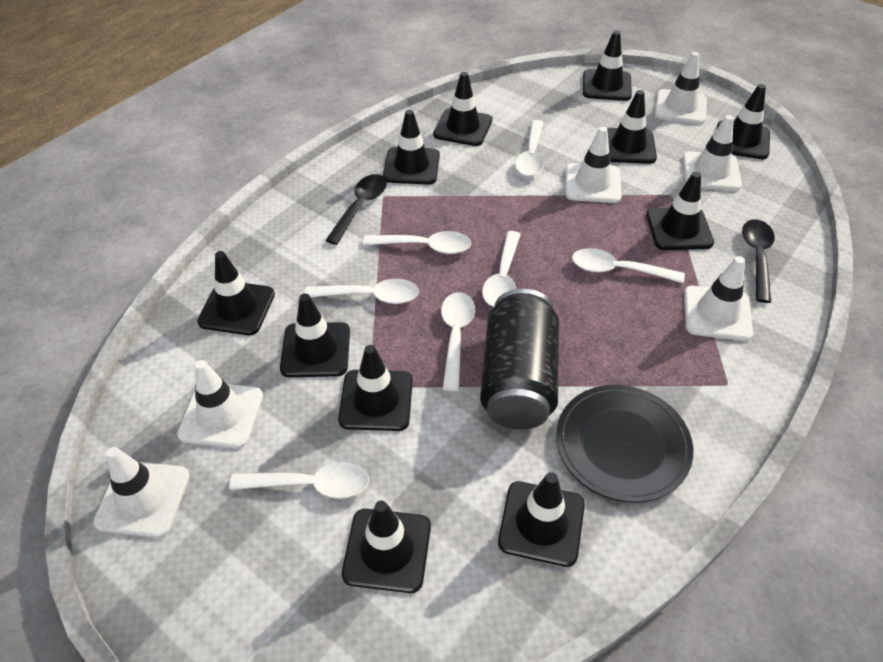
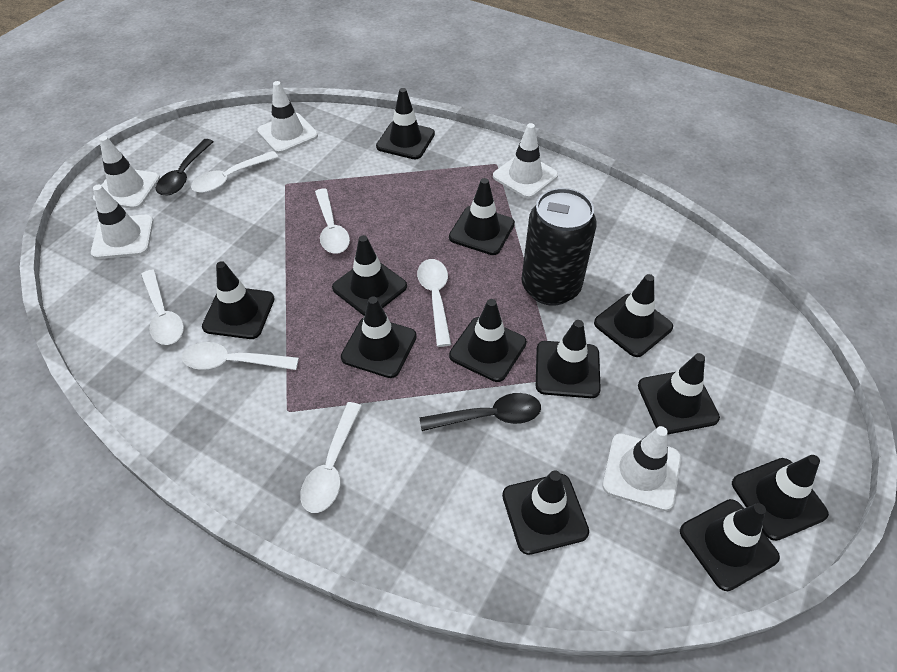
black plate: 1 -> 0
black traffic cone: 11 -> 12
white spoon: 7 -> 6
white traffic cone: 6 -> 5

